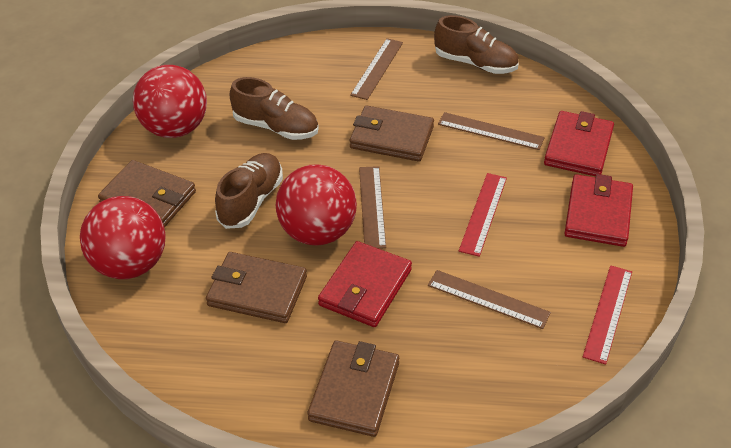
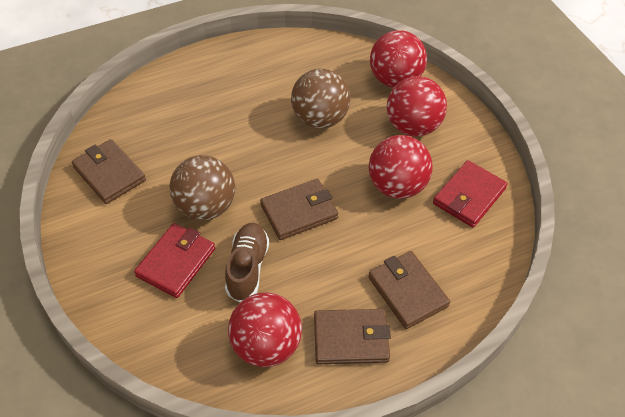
brown ball: 0 -> 2
brown ruler: 4 -> 0
brown shoe: 3 -> 1
red ball: 3 -> 4
red ruler: 2 -> 0
red wallet: 3 -> 2

